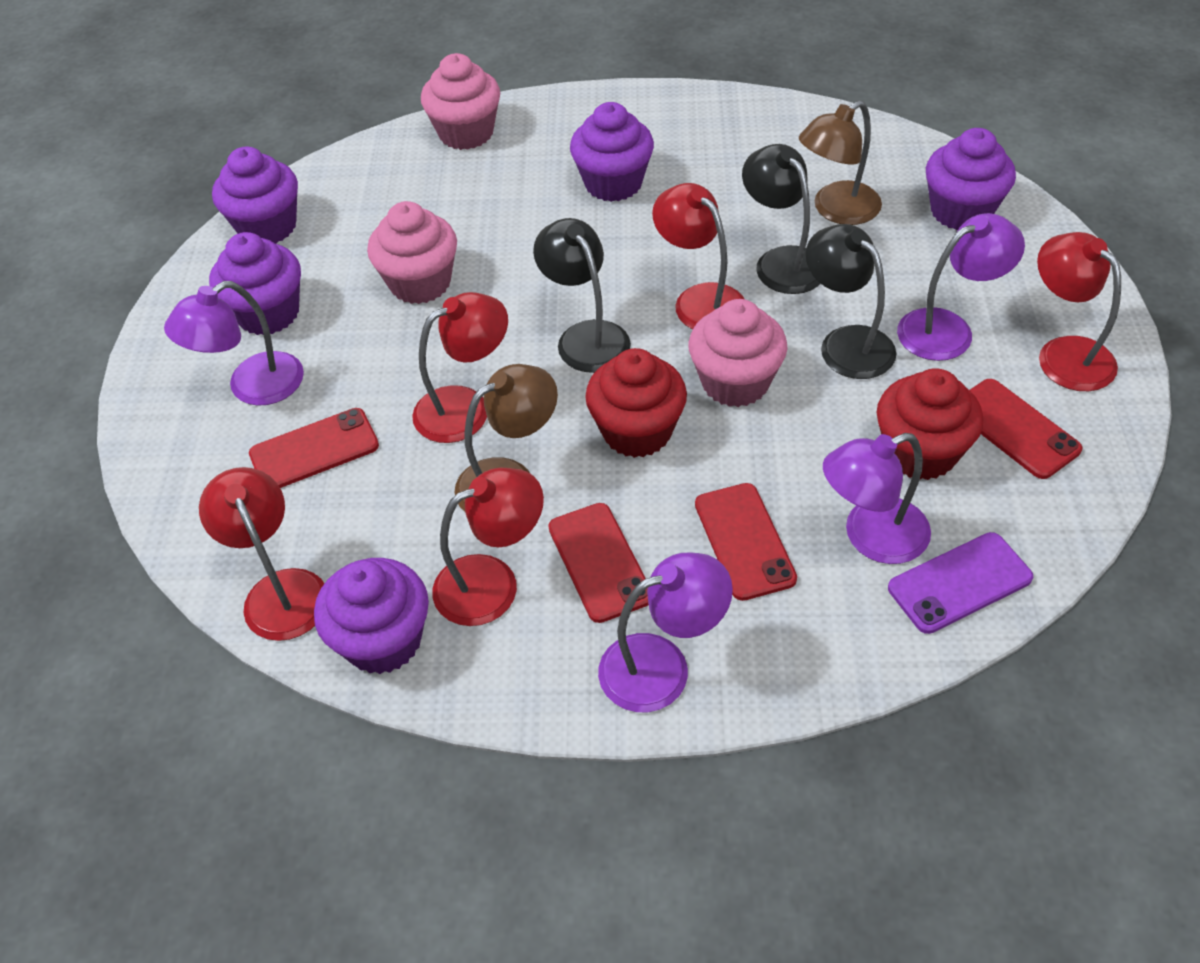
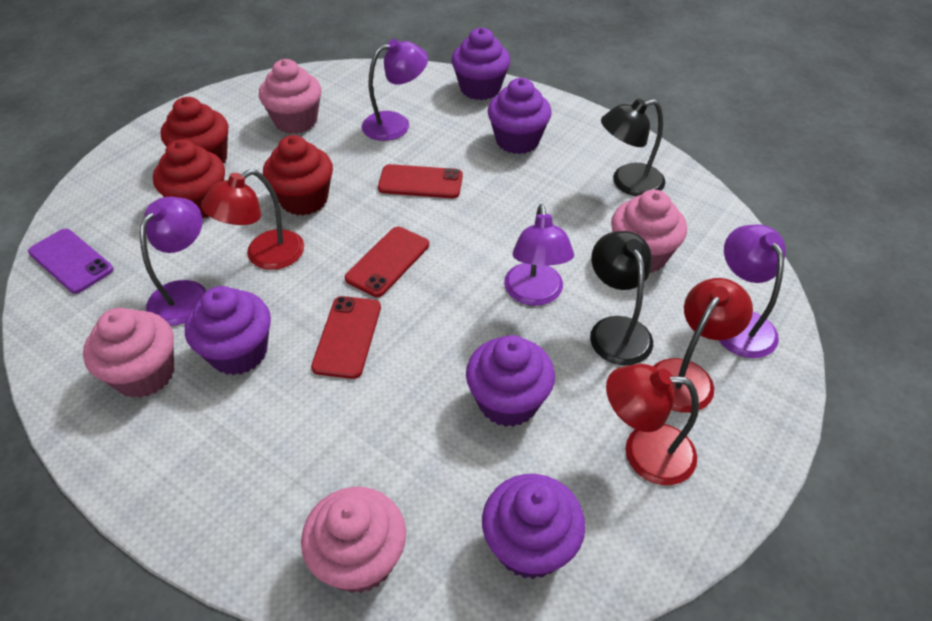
black lamp: 3 -> 2
brown lamp: 2 -> 0
pink cupcake: 3 -> 4
red cupcake: 2 -> 3
red lamp: 5 -> 3
red phone: 4 -> 3

